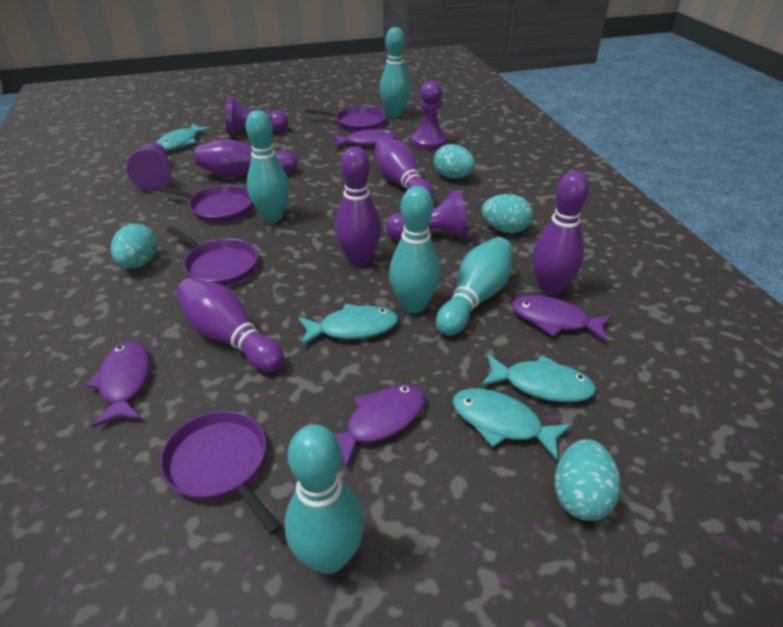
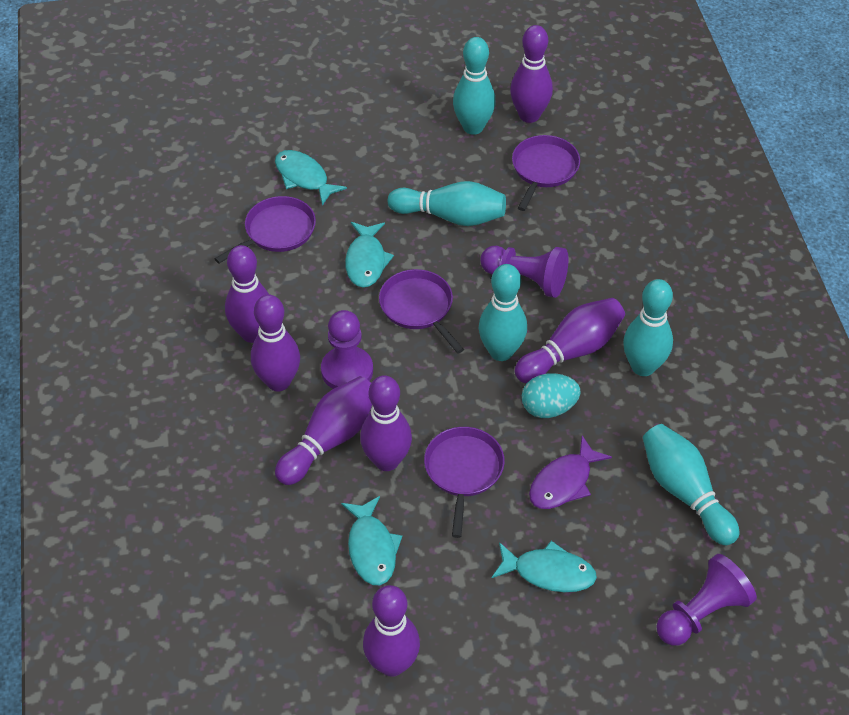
purple bowling pin: 5 -> 7
purple fish: 4 -> 1
purple pawn: 4 -> 3
turquoise egg: 4 -> 1

